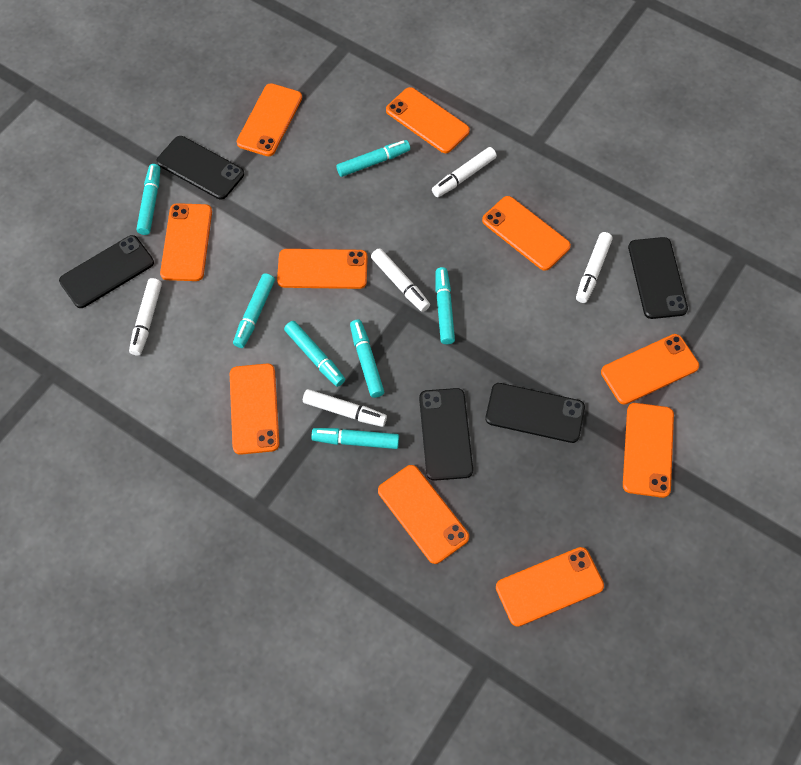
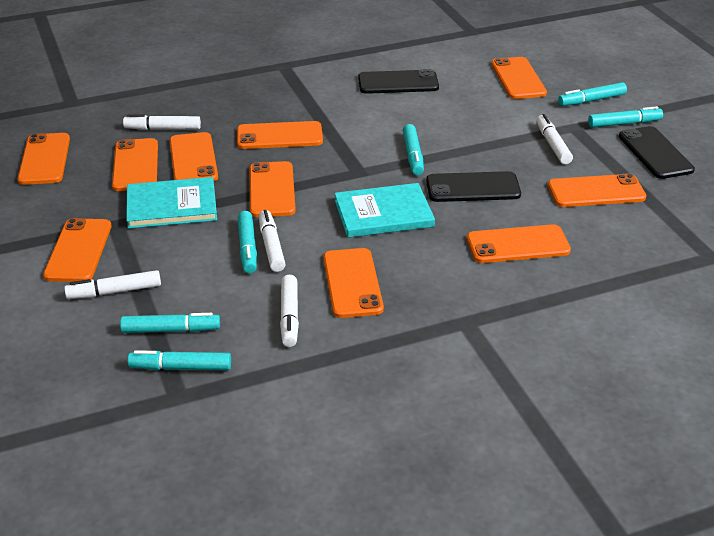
black phone: 5 -> 3
turquoise book: 0 -> 2
turquoise marker: 7 -> 6

